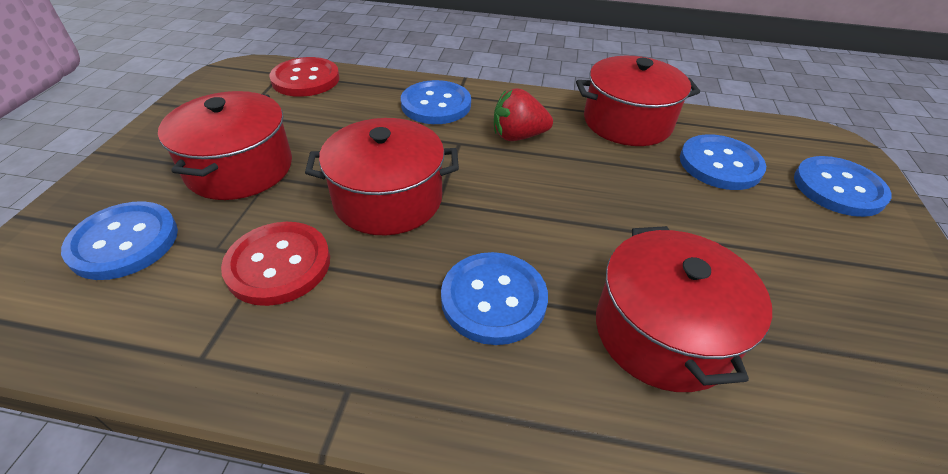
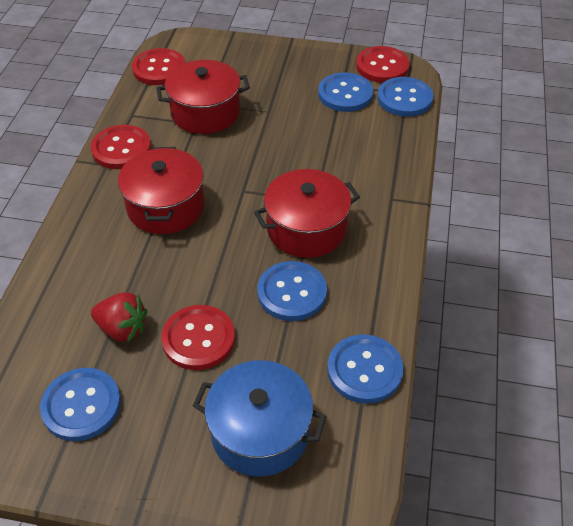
blue pot: 0 -> 1
red button: 2 -> 4
red pot: 4 -> 3

